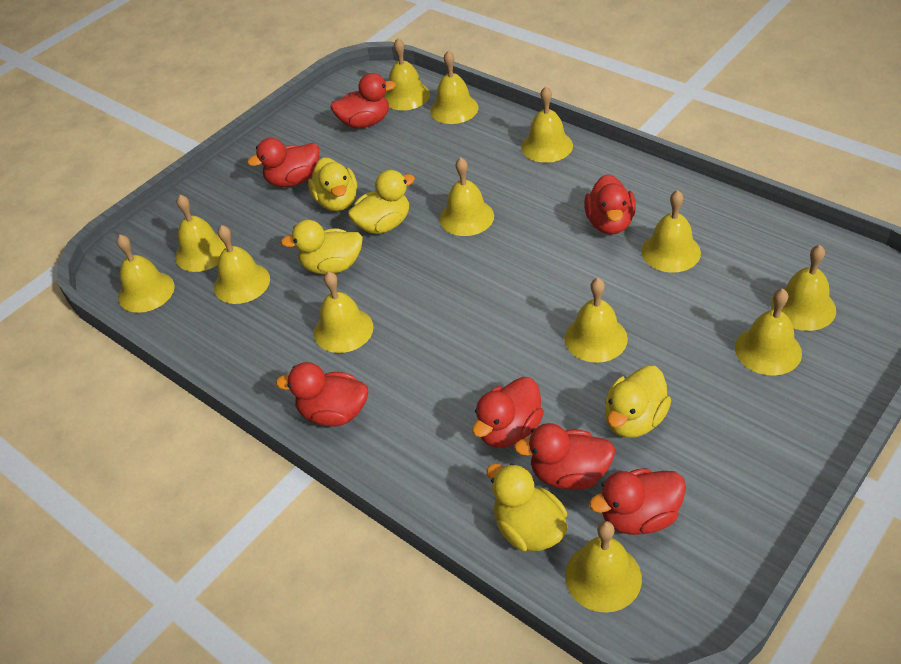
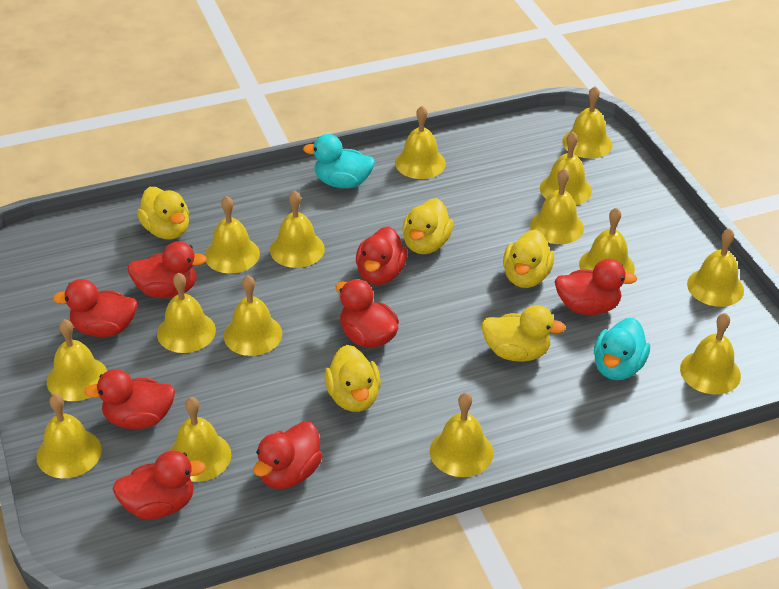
red duck: 7 -> 8
turquoise duck: 0 -> 2
yellow bell: 13 -> 15

